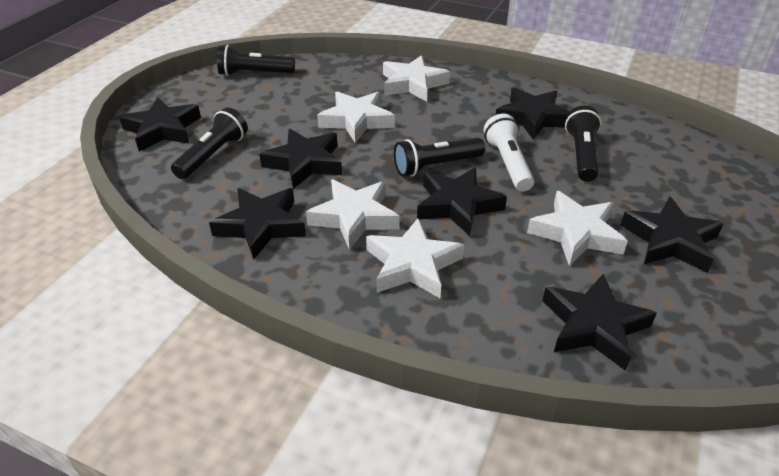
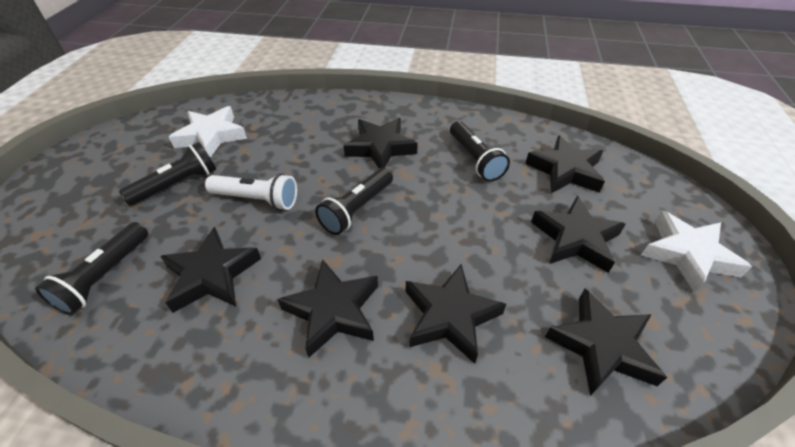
white star: 5 -> 2

